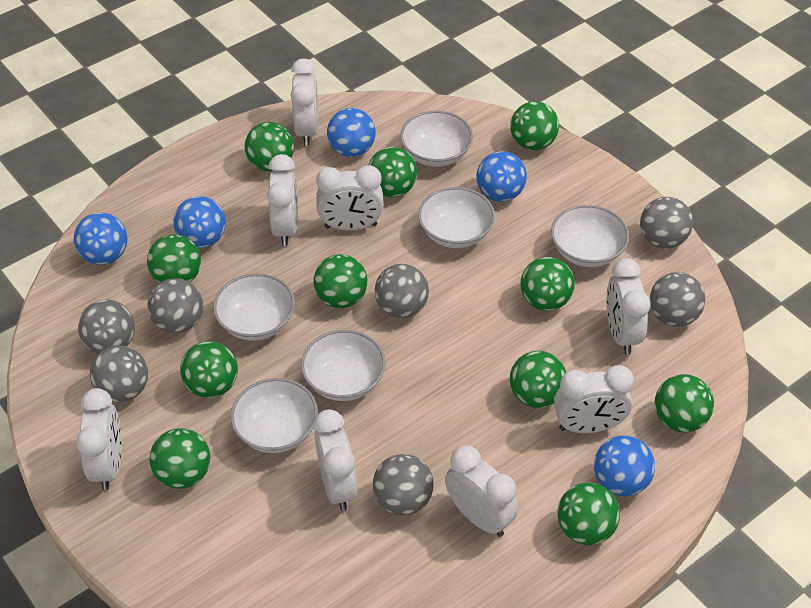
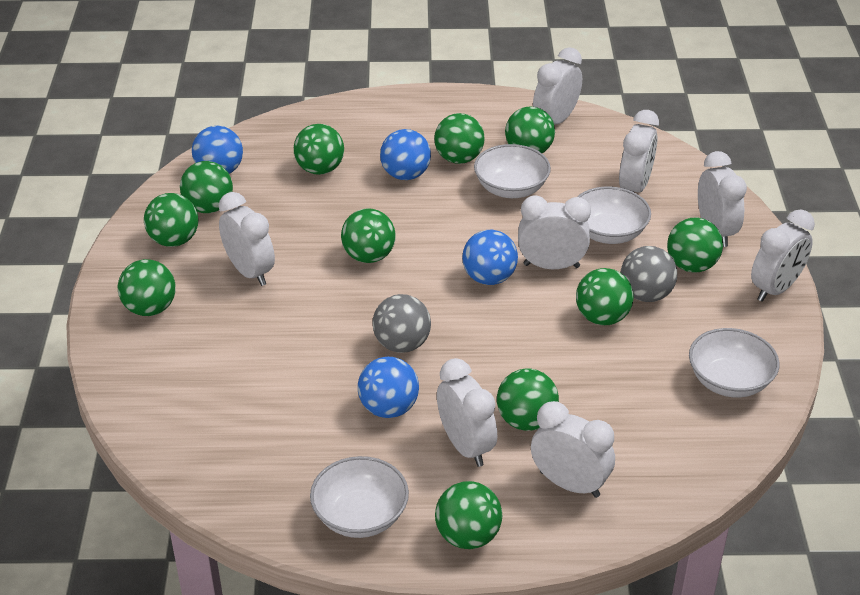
blue ball: 5 -> 4
grey ball: 7 -> 2
white bowl: 6 -> 4

